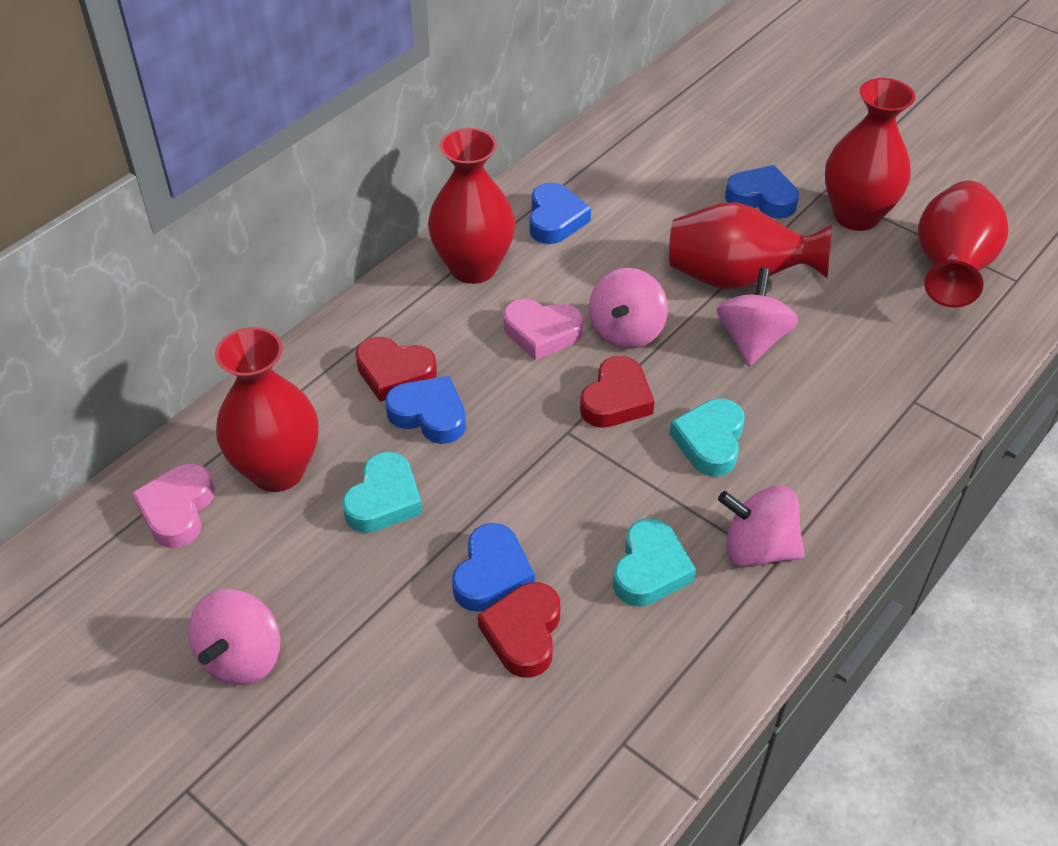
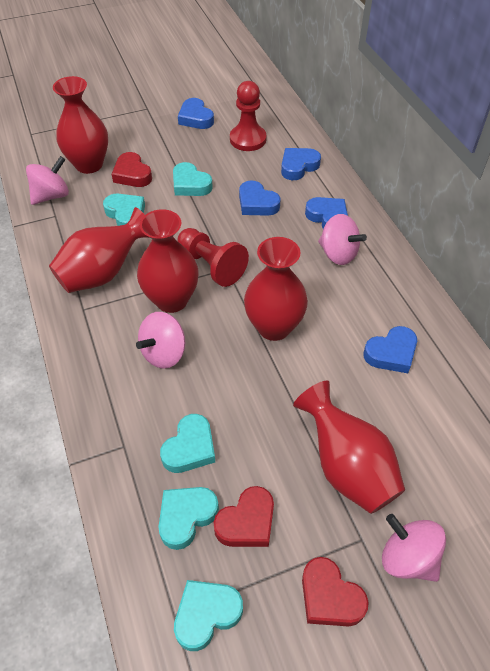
blue heart: 4 -> 5
pink heart: 2 -> 0
red pawn: 0 -> 2
turquoise heart: 3 -> 5

